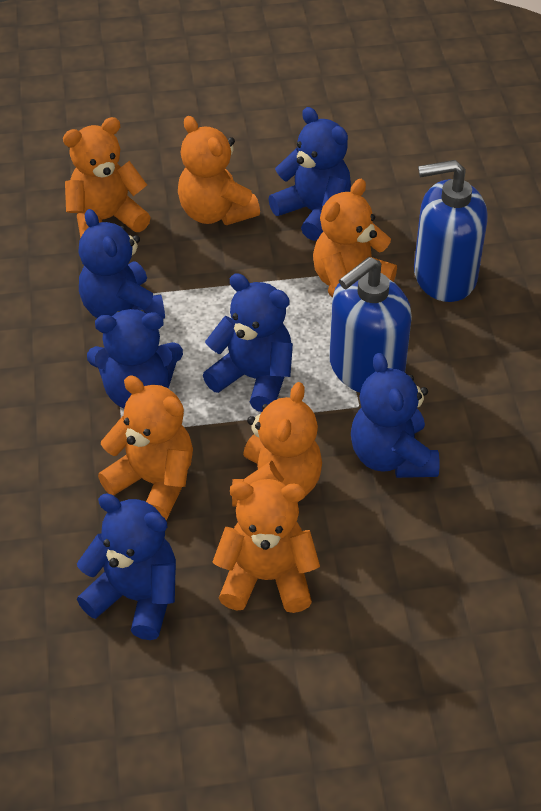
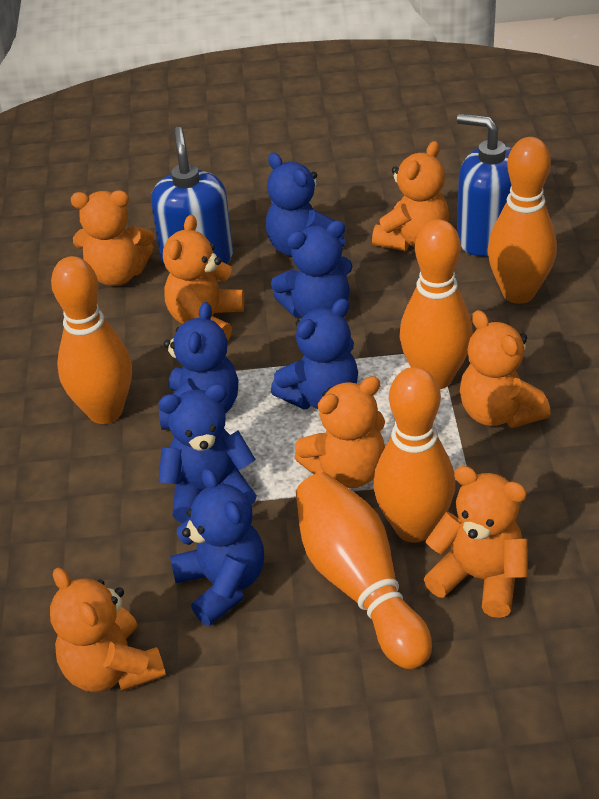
orange bowling pin: 0 -> 5
orange teddy bear: 6 -> 7

